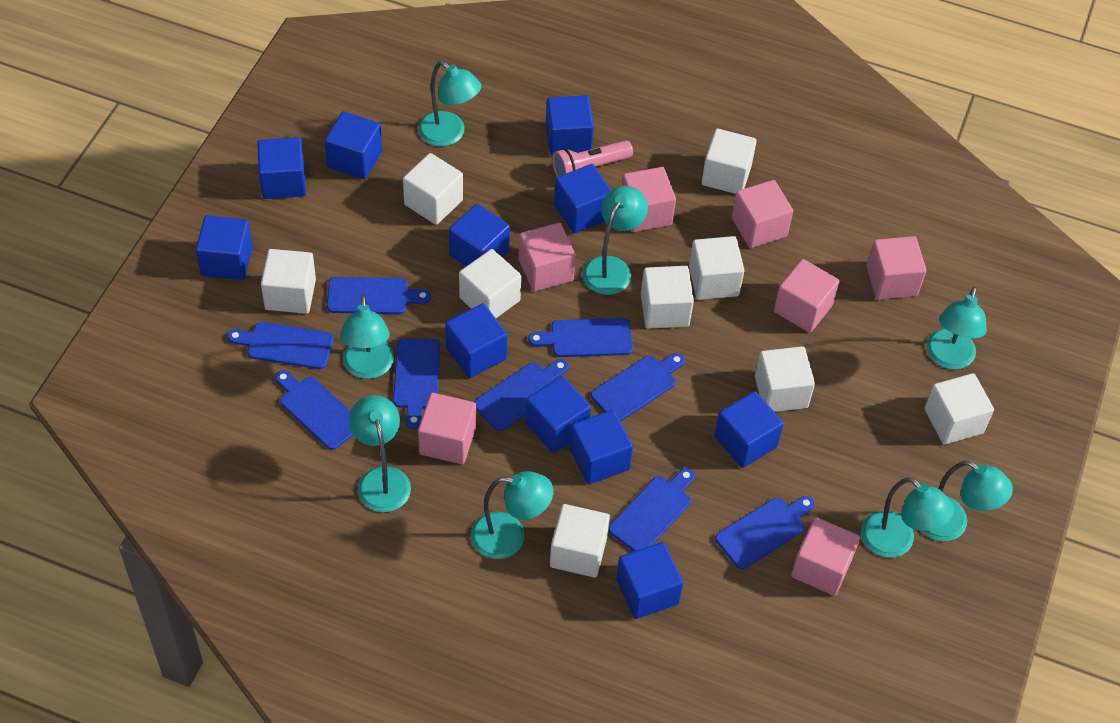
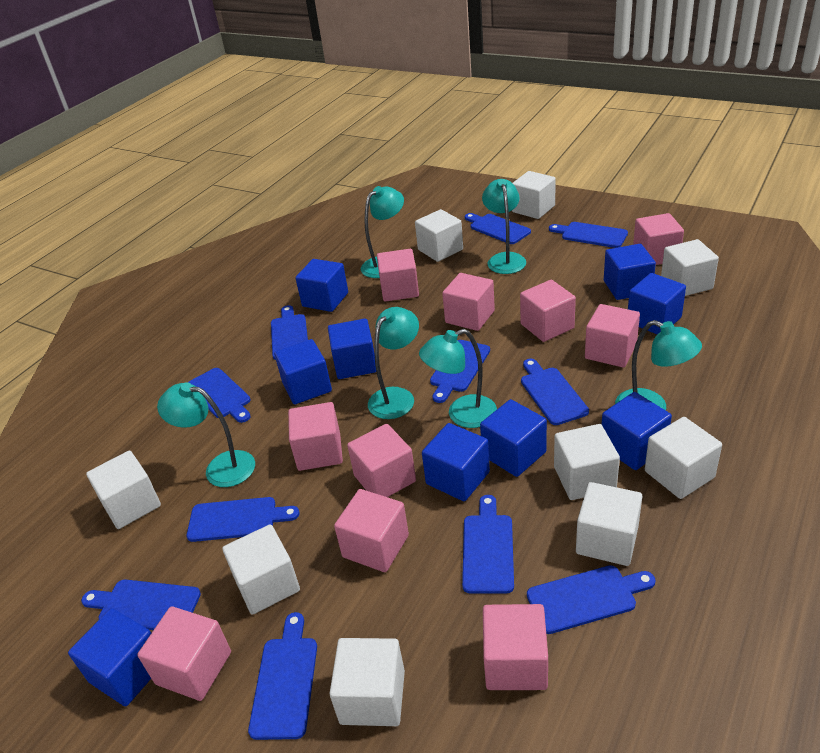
blue cube: 11 -> 9
blue cutting board: 9 -> 11
pink cube: 7 -> 10
pink flashlight: 1 -> 0
turquoise lamp: 8 -> 6

